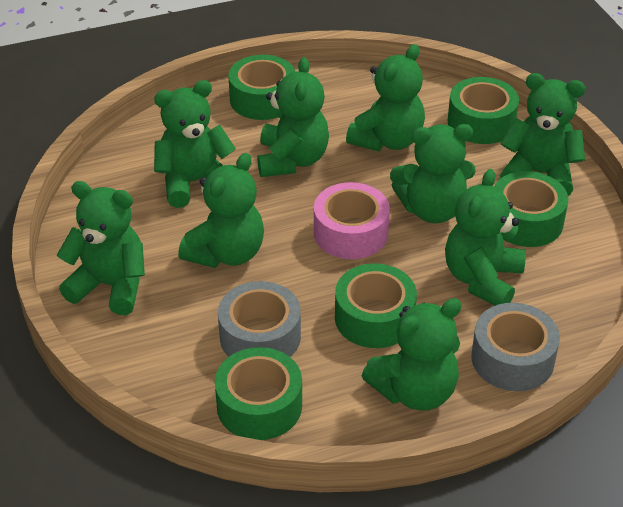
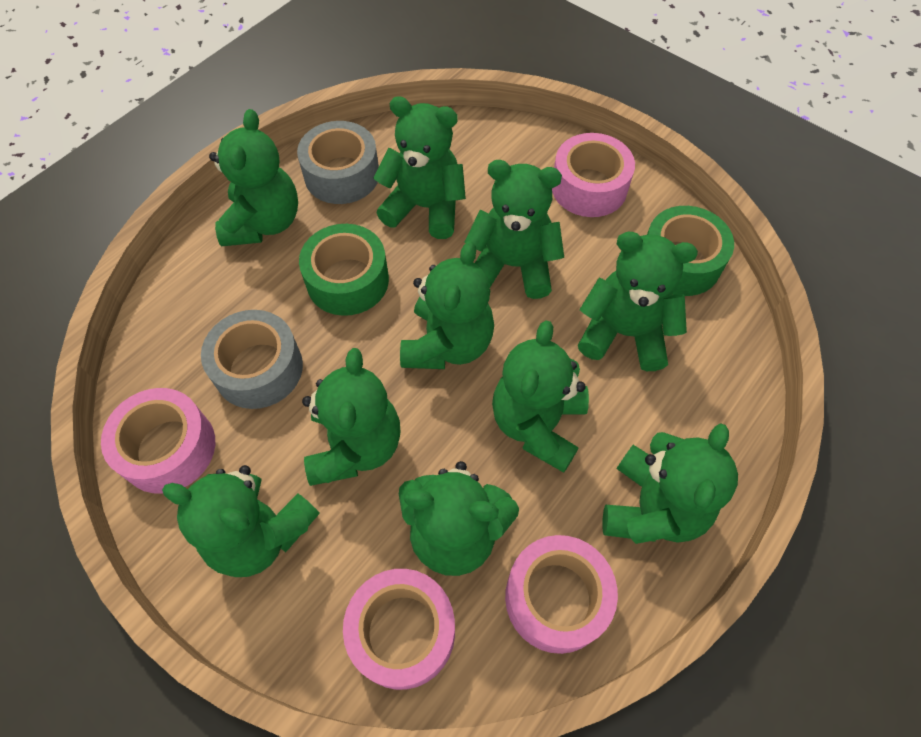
green tape: 5 -> 2
green teddy bear: 9 -> 10
pink tape: 1 -> 4

